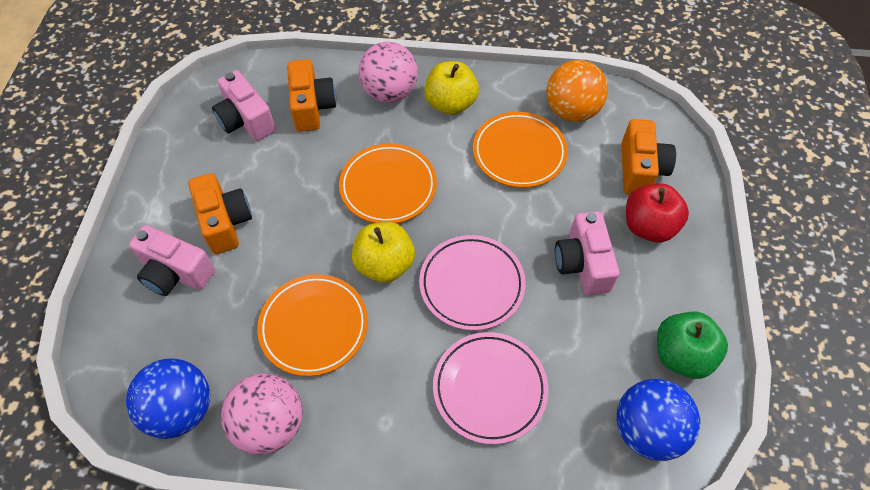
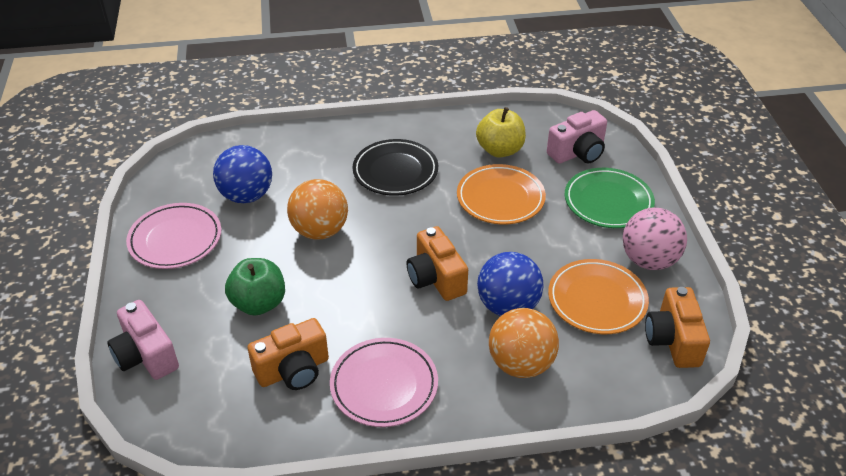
black plate: 0 -> 1
green plate: 0 -> 1
orange ball: 1 -> 2
orange plate: 3 -> 2
pink ball: 2 -> 1
pink camera: 3 -> 2
red apple: 1 -> 0
yellow apple: 2 -> 1

